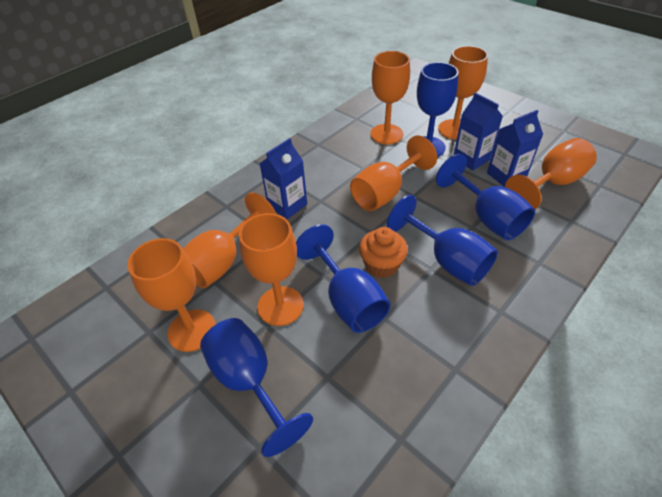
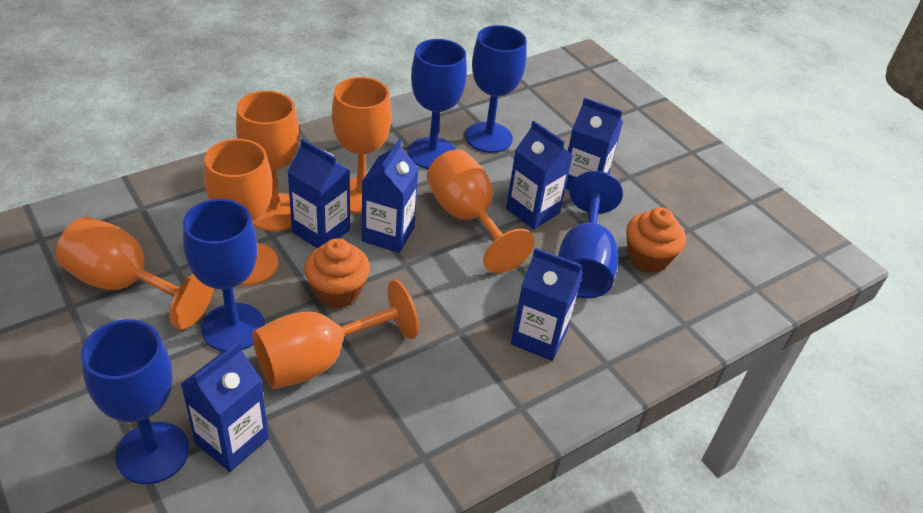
blue carton: 3 -> 6
orange cupcake: 1 -> 2
orange goblet: 7 -> 6

